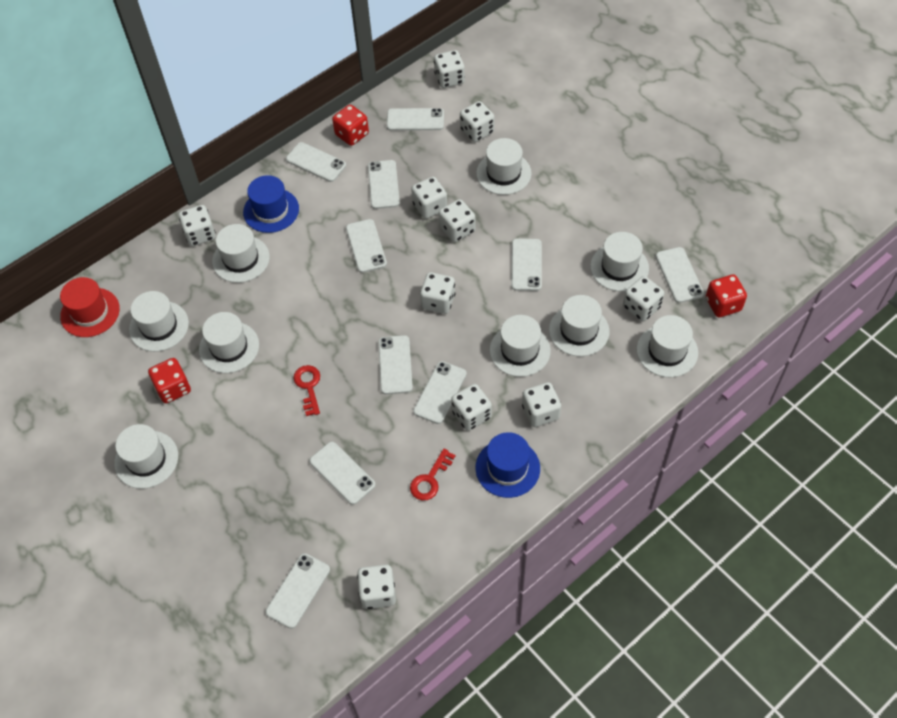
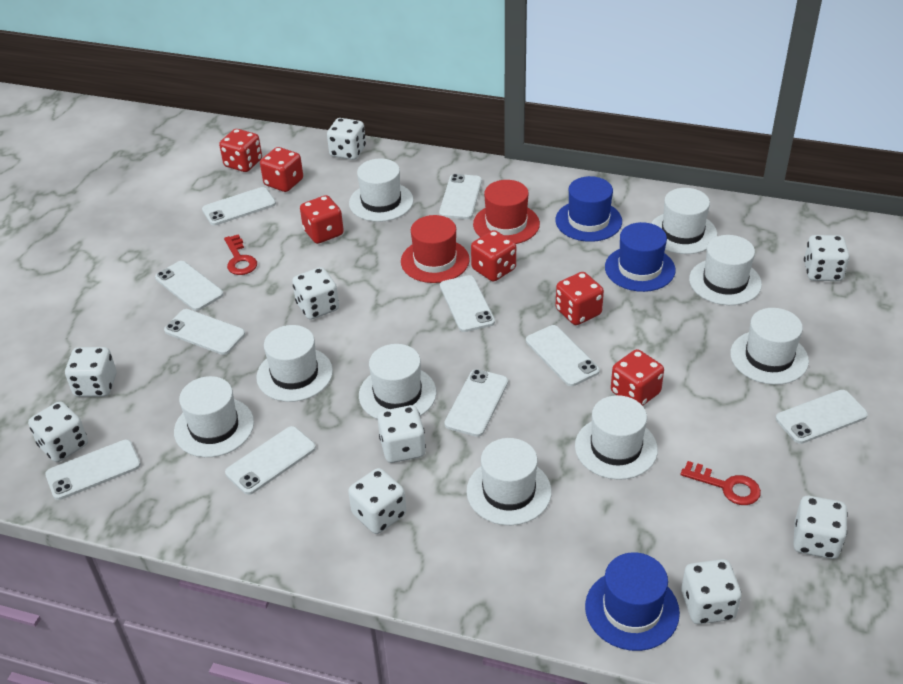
blue hat: 2 -> 3
red dice: 3 -> 6
red hat: 1 -> 2
white dice: 10 -> 9

